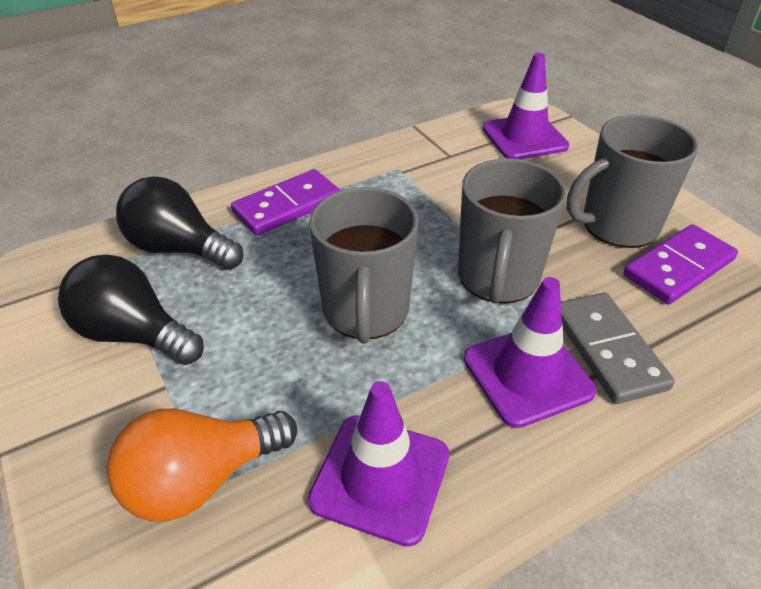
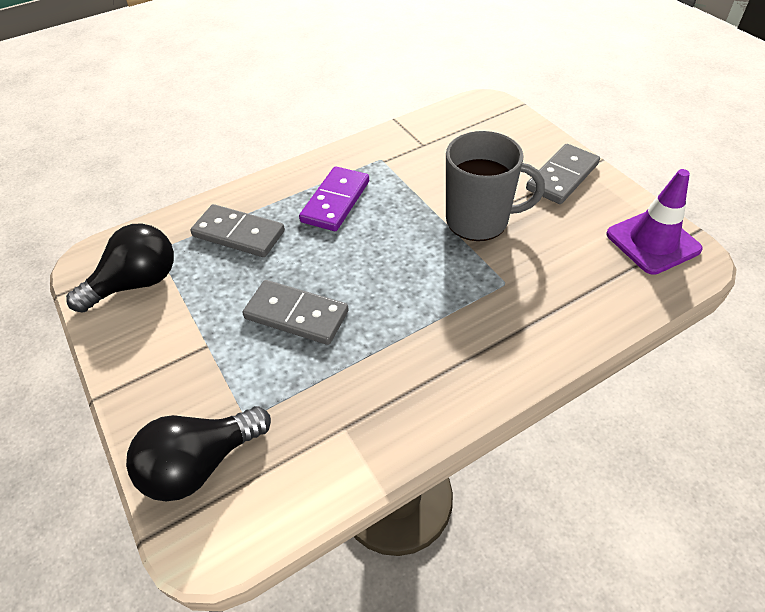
grey domino: 1 -> 3
grey mug: 3 -> 1
orange light bulb: 1 -> 0
purple domino: 2 -> 1
purple traffic cone: 3 -> 1

